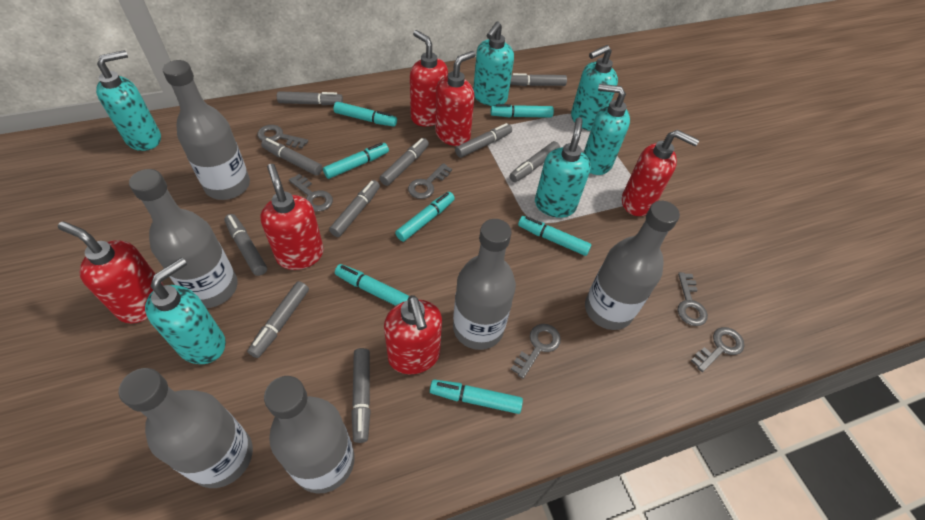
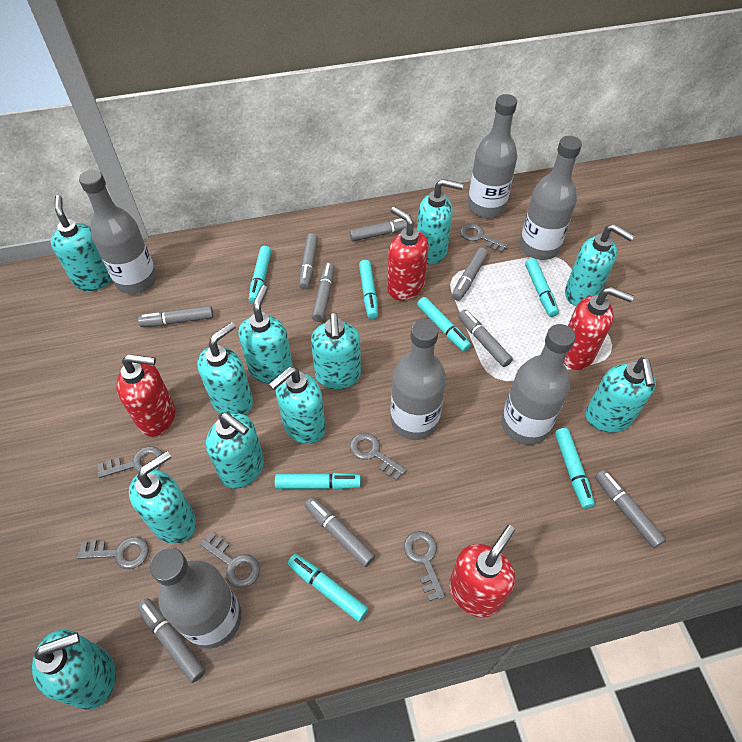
grey marker: 10 -> 9
red soap dispenser: 6 -> 4
turquoise soap dispenser: 6 -> 11

